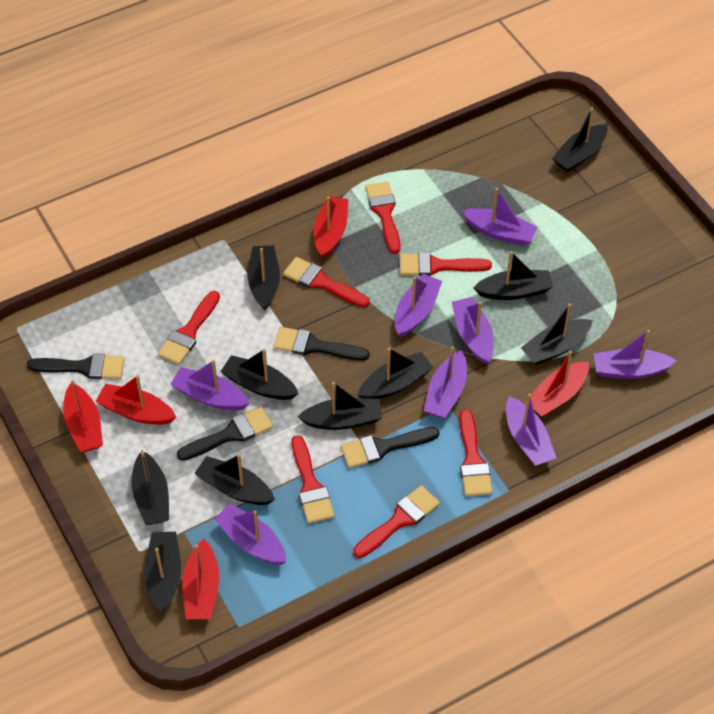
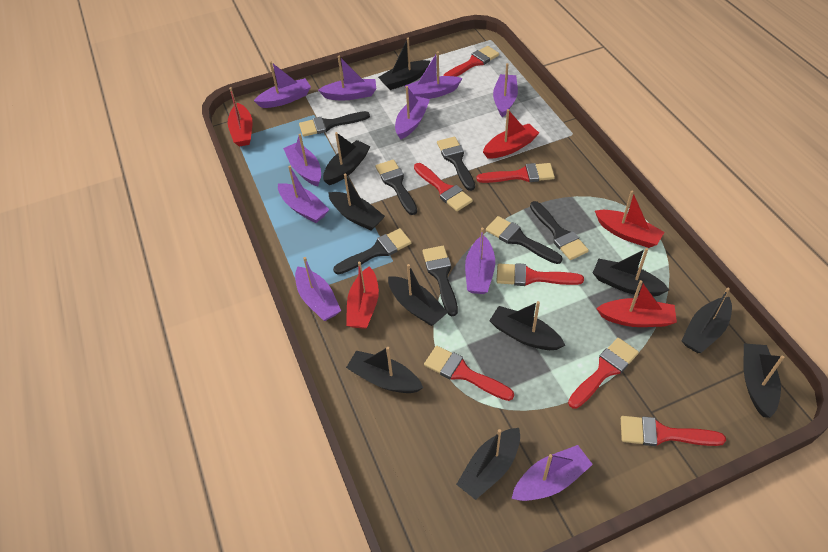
black brush: 4 -> 7
purple boat: 8 -> 10

